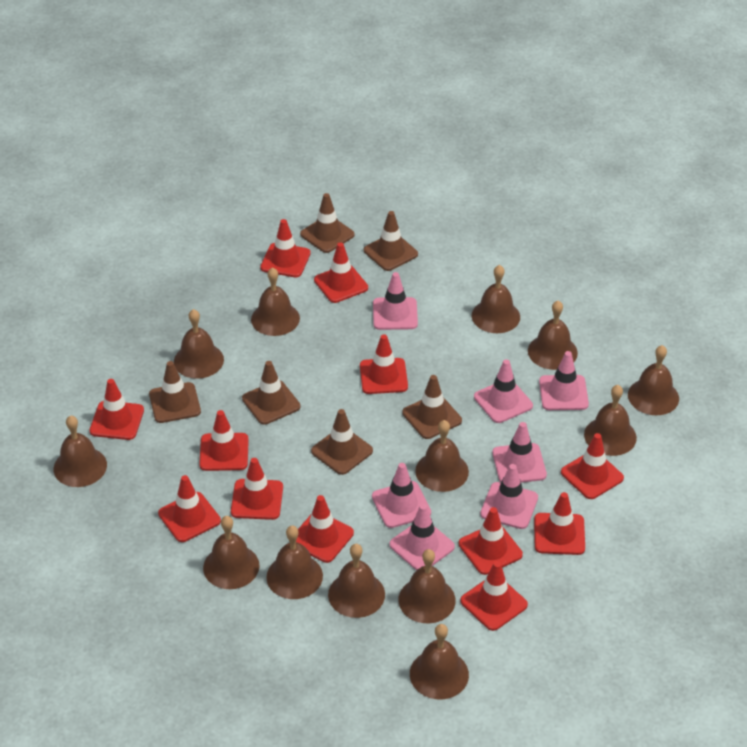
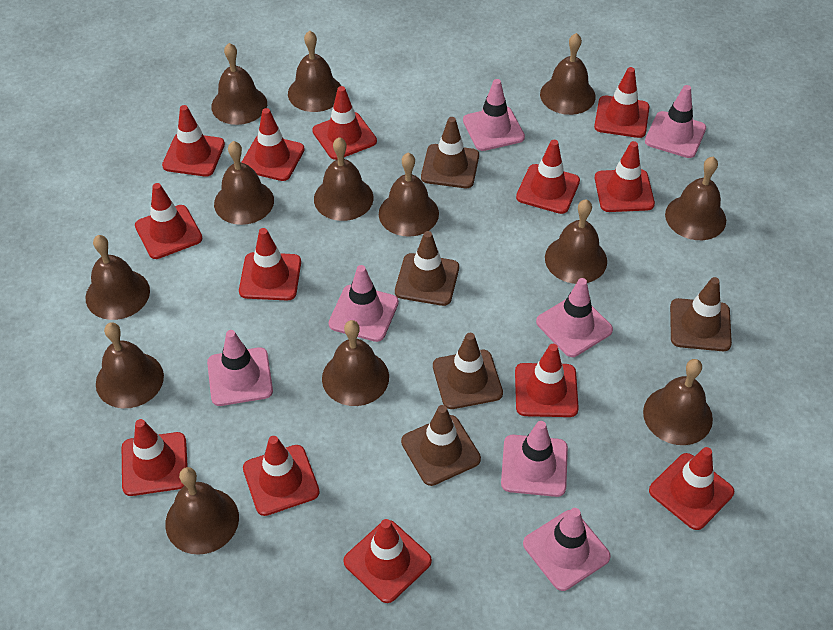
brown traffic cone: 6 -> 5
red traffic cone: 12 -> 13

